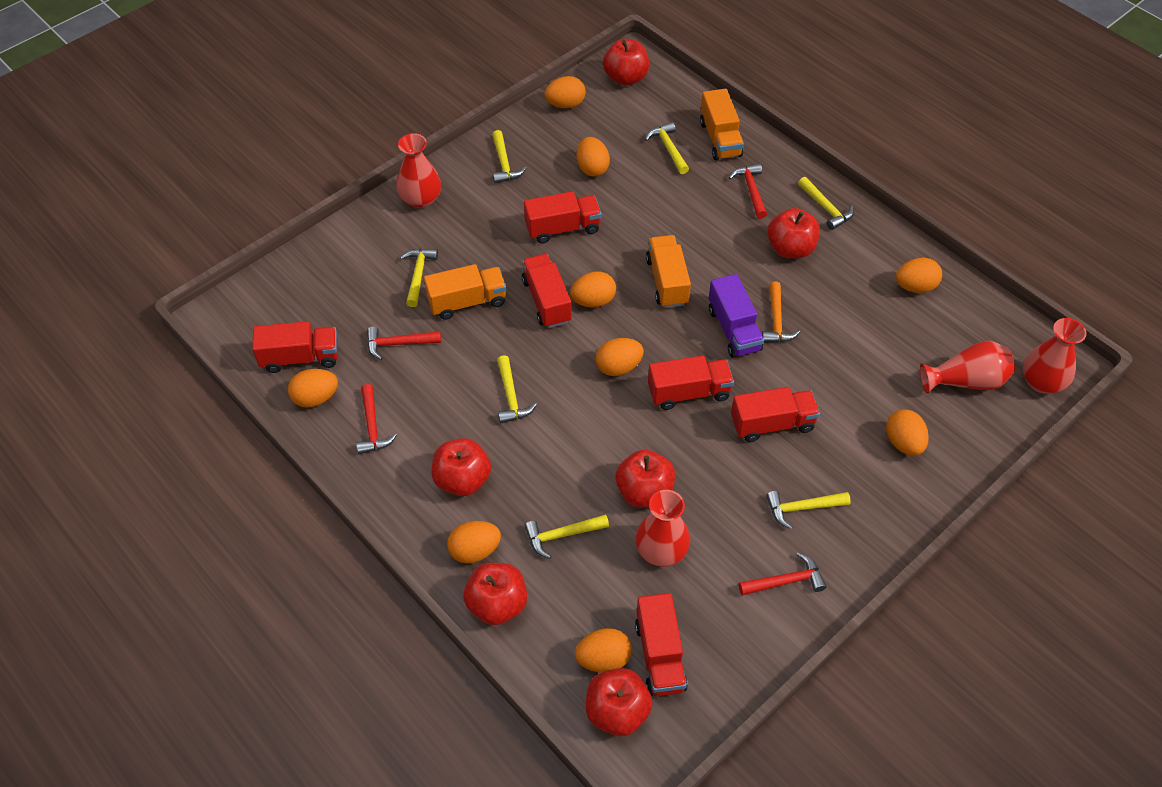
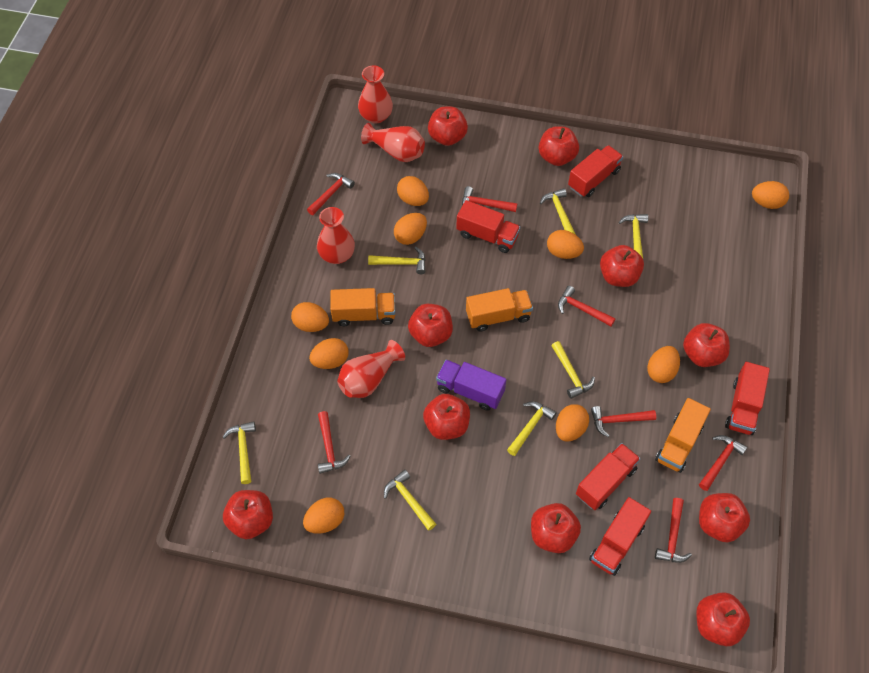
orange hammer: 1 -> 0
red apple: 6 -> 10
red hammer: 4 -> 7
red truck: 6 -> 5

